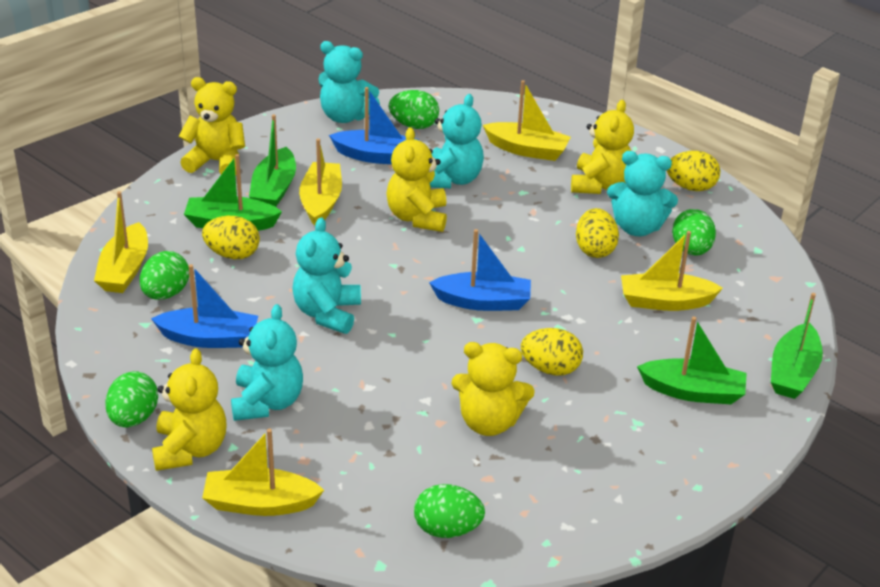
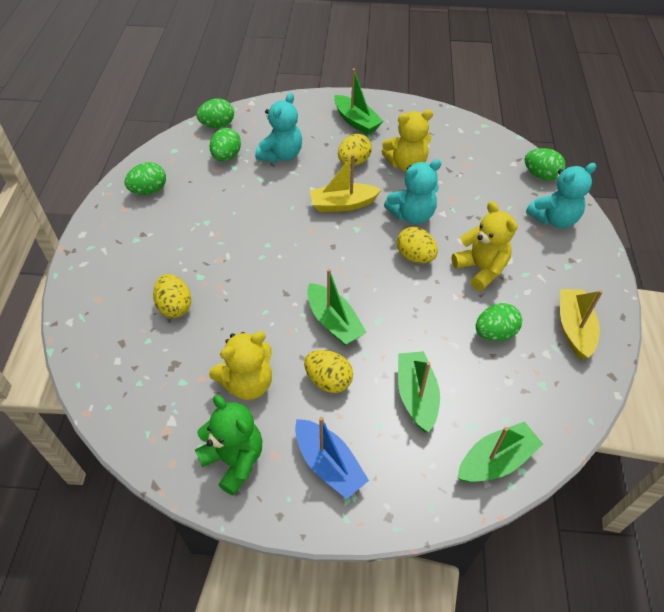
blue boat: 3 -> 1
green teddy bear: 0 -> 1
turquoise teddy bear: 5 -> 3
yellow boat: 5 -> 2
yellow teddy bear: 5 -> 3

